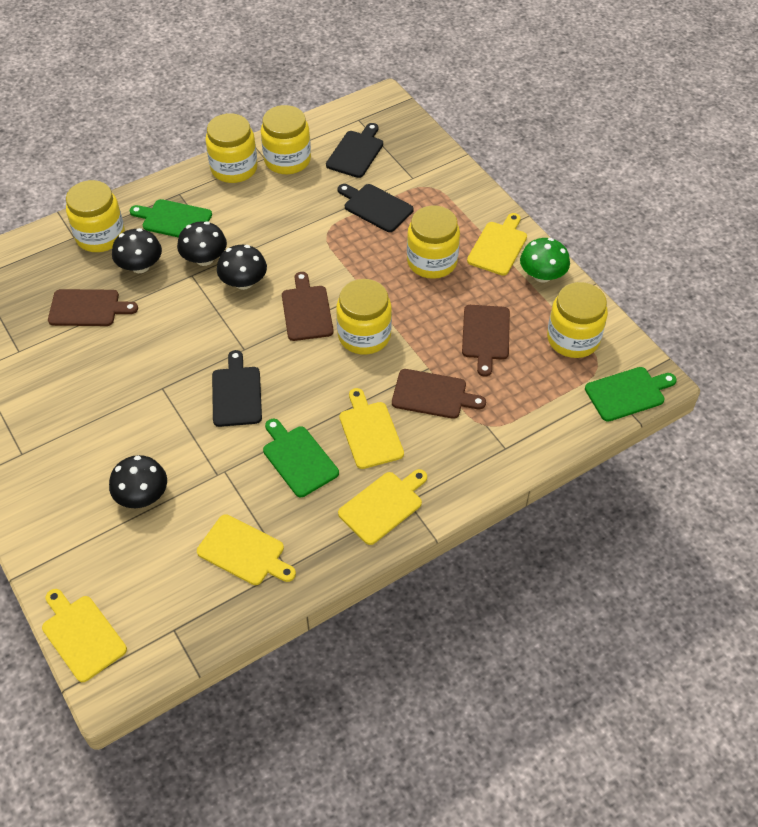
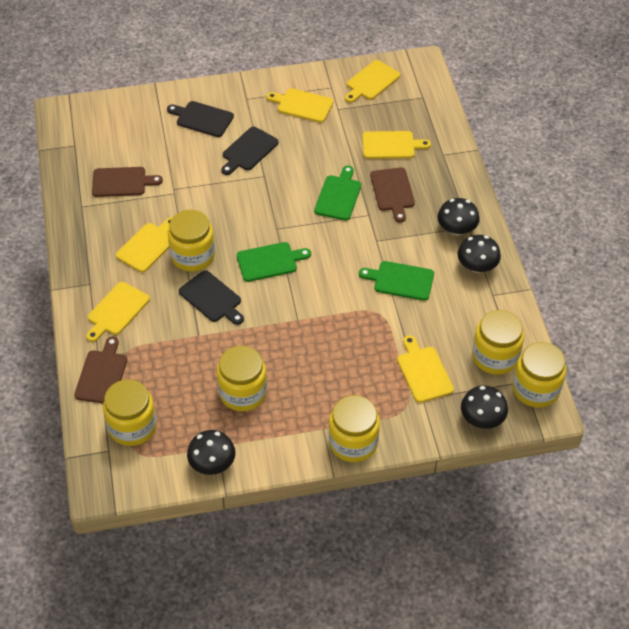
brown cutting board: 4 -> 3
green mushroom: 1 -> 0
yellow cutting board: 5 -> 6

